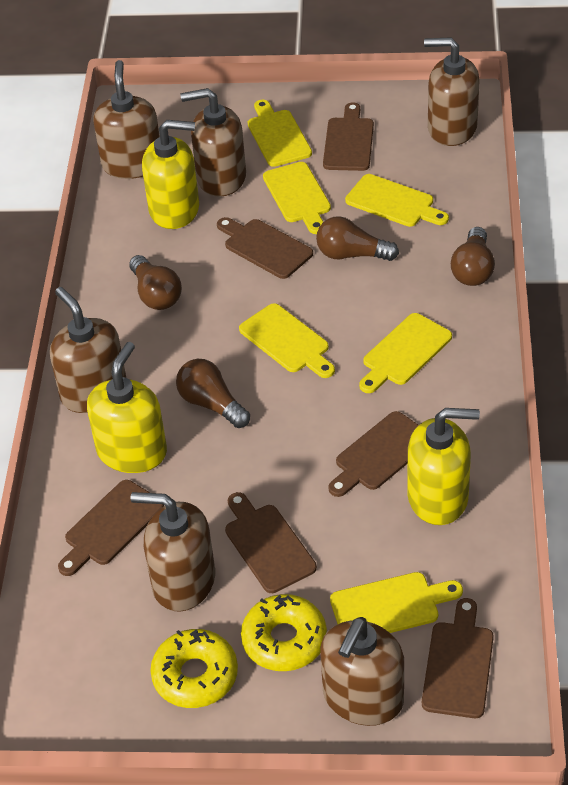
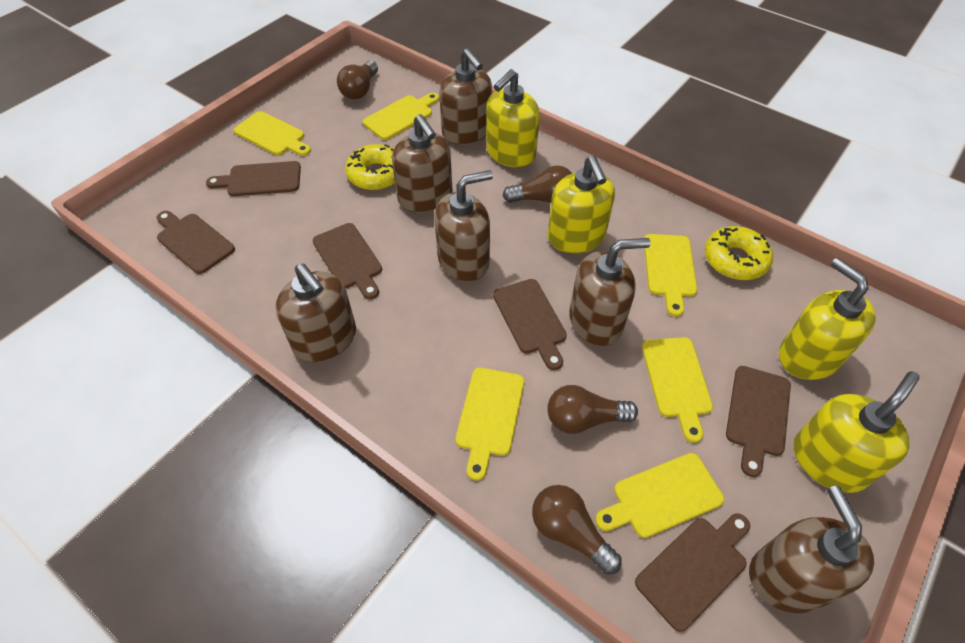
yellow soap dispenser: 3 -> 4

